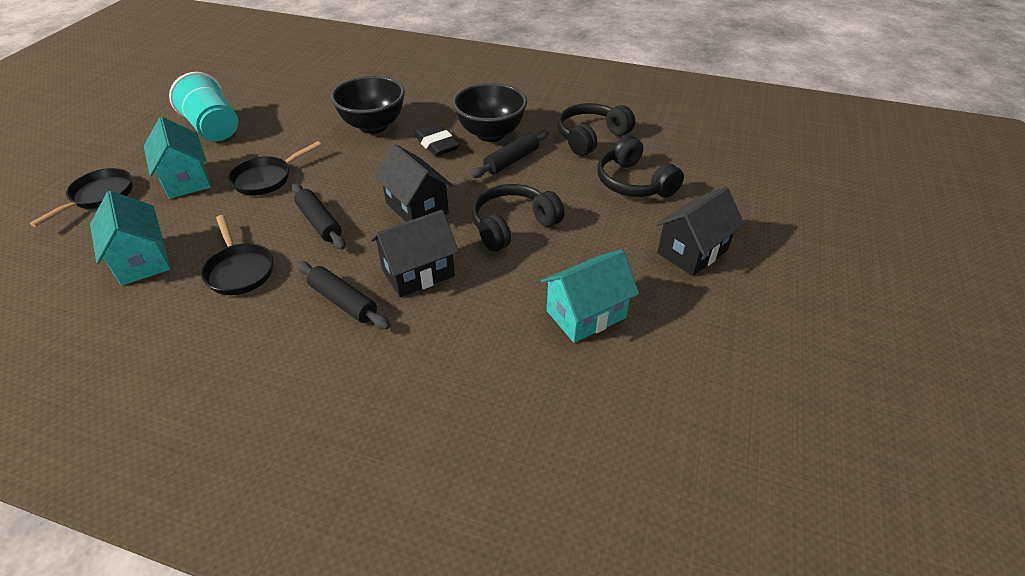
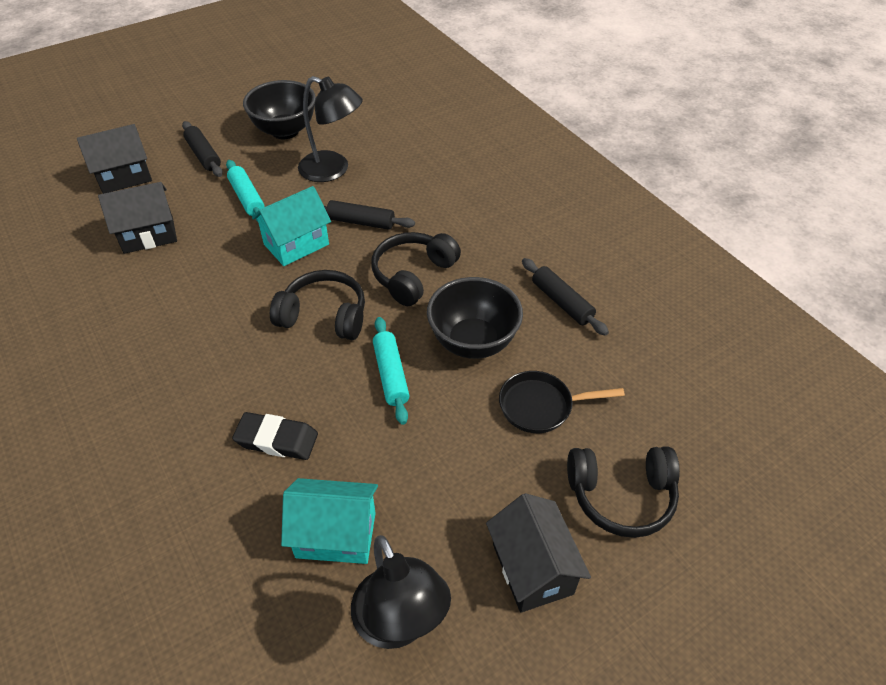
black lamp: 0 -> 2
black pan: 3 -> 1
turquoise cup: 1 -> 0
turquoise house: 3 -> 2
turquoise rolling pin: 0 -> 2

